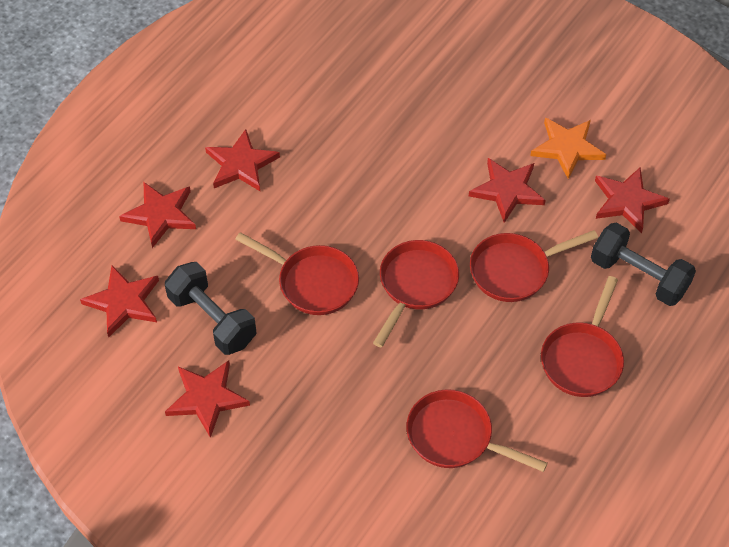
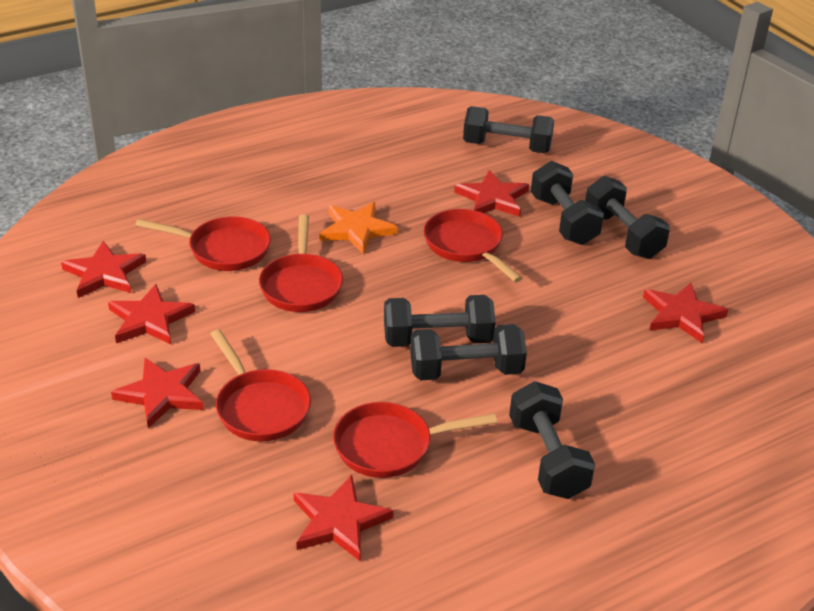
black dumbbell: 2 -> 6

